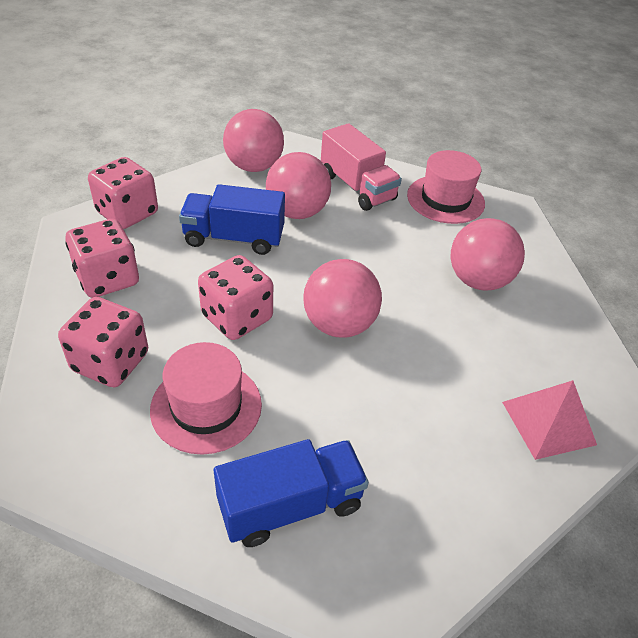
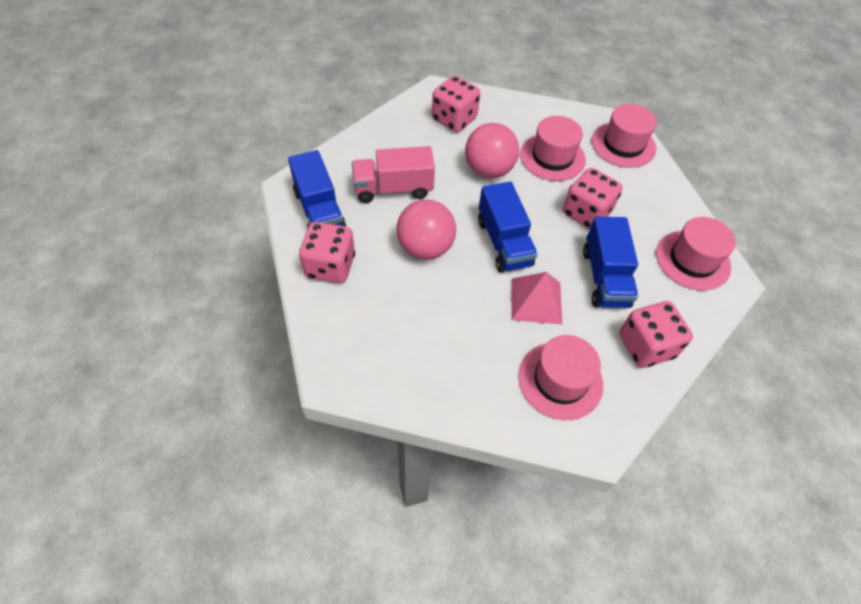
blue truck: 2 -> 3
pink ball: 4 -> 2
pink hat: 2 -> 4

